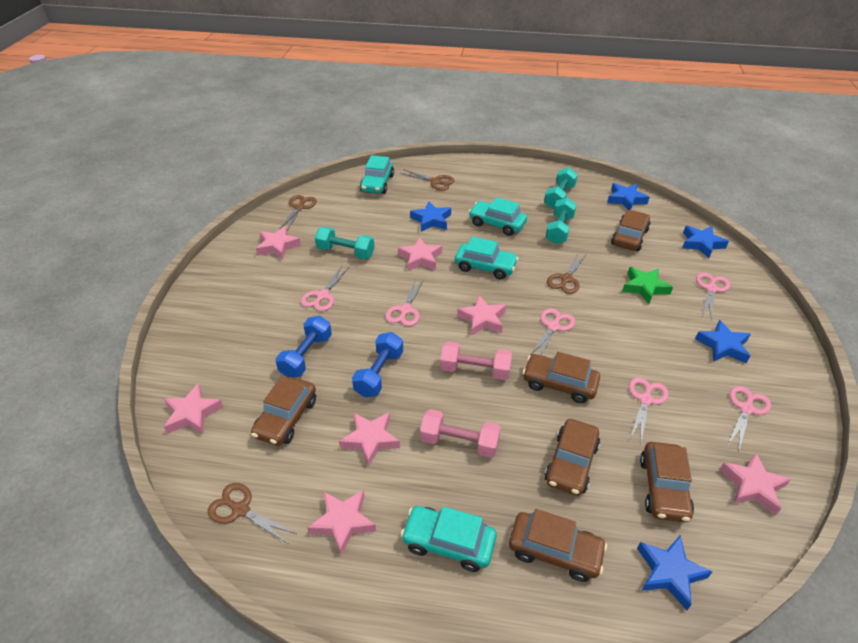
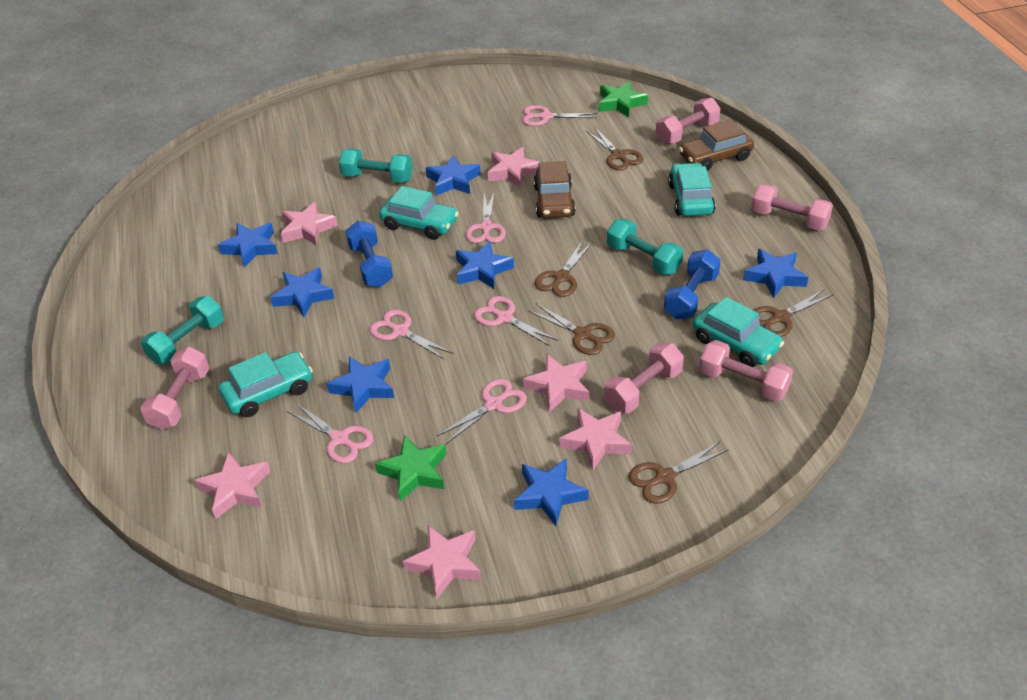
blue star: 5 -> 7
brown car: 6 -> 2
brown scissors: 4 -> 5
green star: 1 -> 2
pink dumbbell: 2 -> 5
pink star: 7 -> 6

